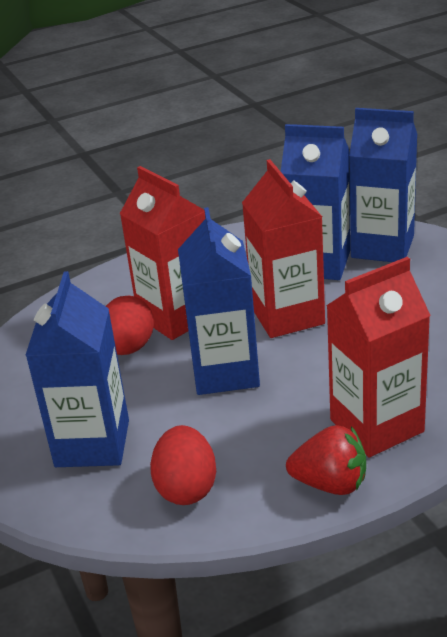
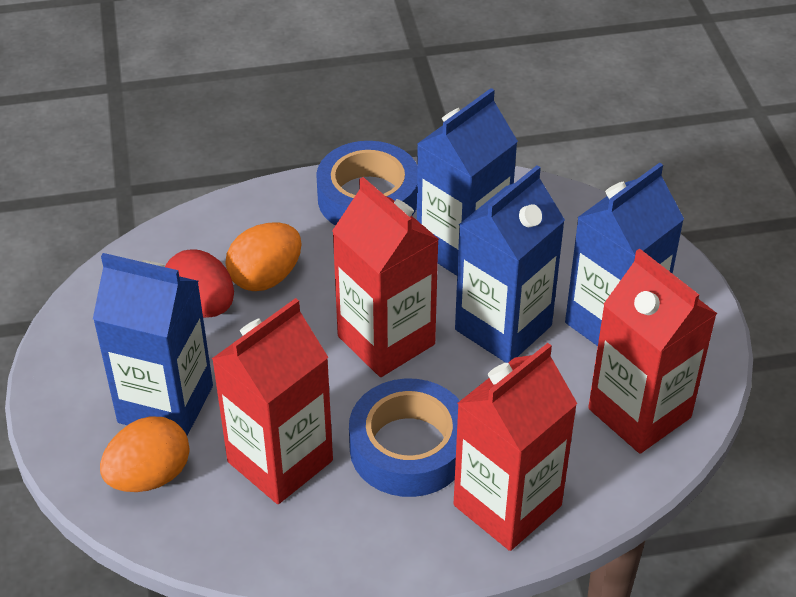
blue tape: 0 -> 2
orange egg: 0 -> 2
red carton: 3 -> 4
red egg: 2 -> 1
red strawberry: 1 -> 0

